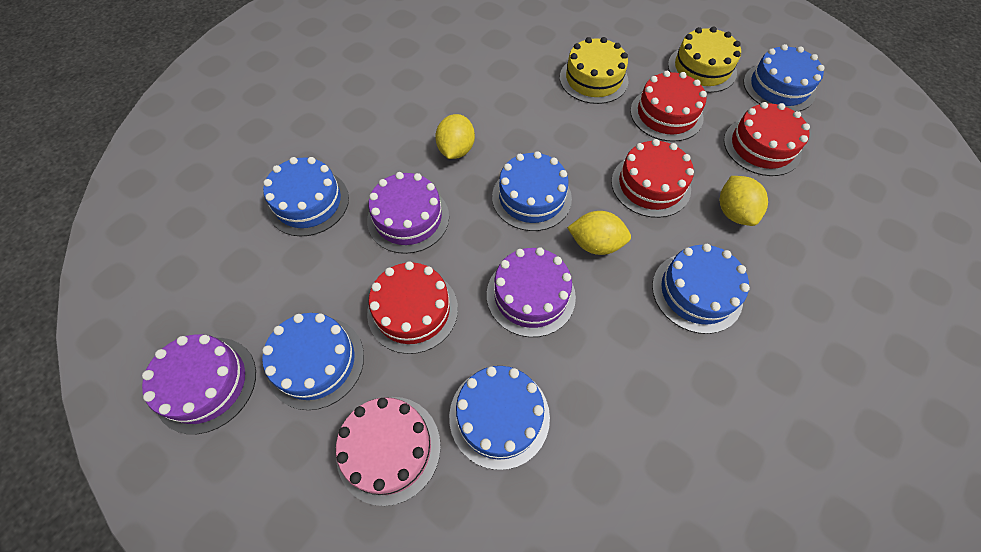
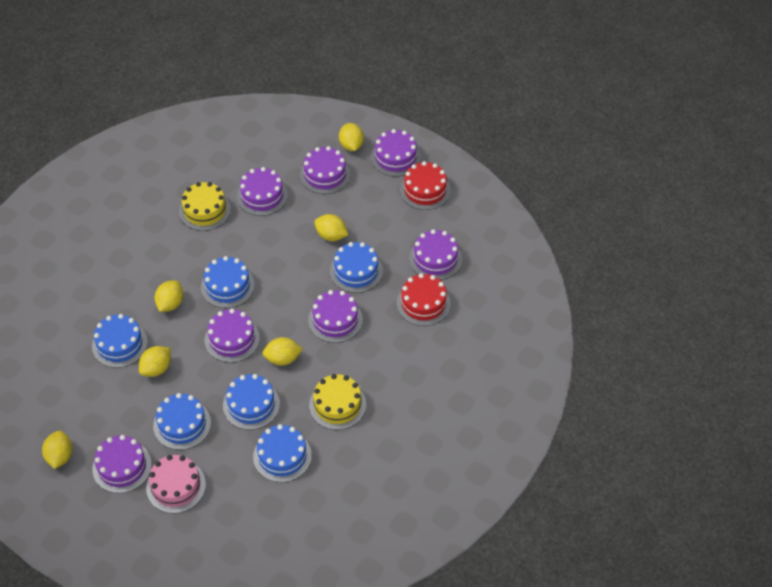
purple cake: 3 -> 7
red cake: 4 -> 2
yellow lemon: 3 -> 6

